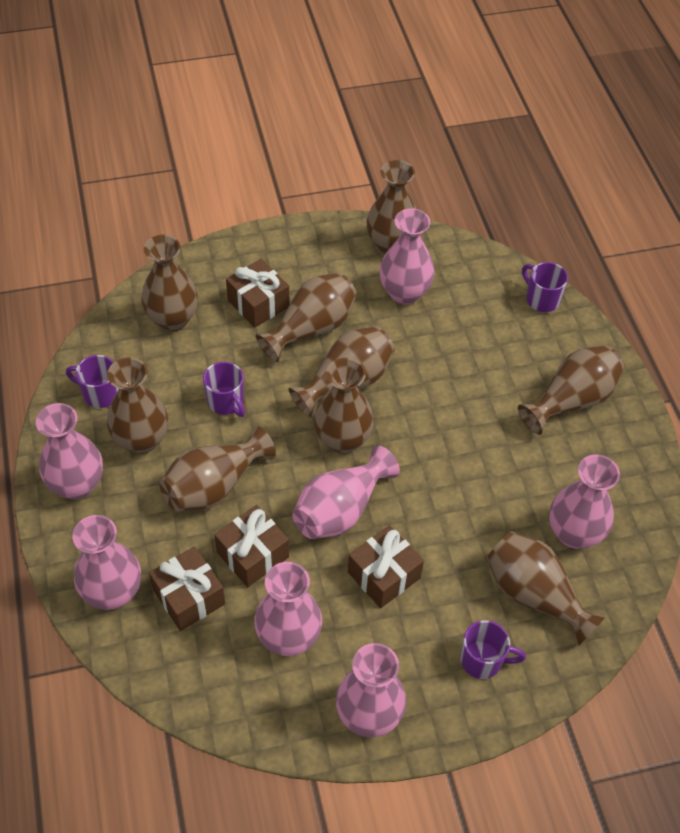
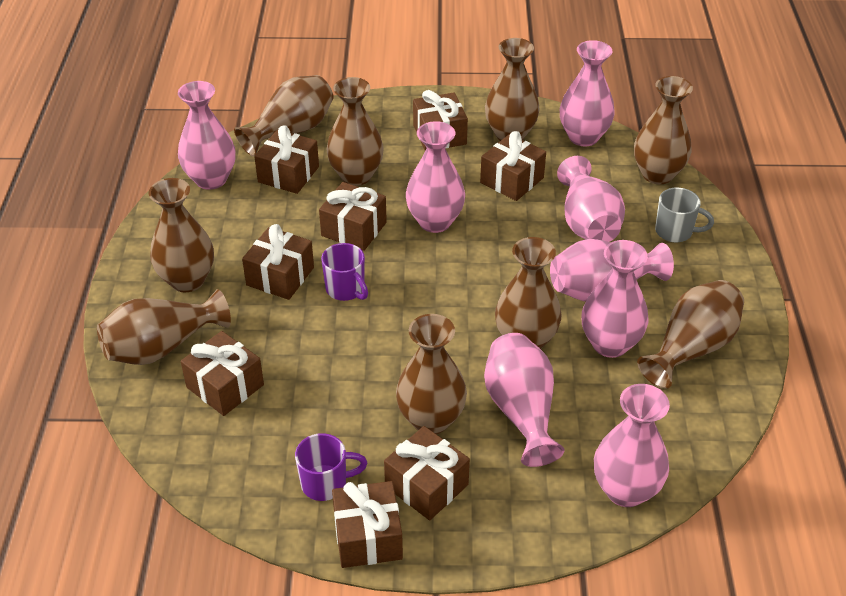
brown gift: 4 -> 8
grey mug: 0 -> 1
pink vase: 7 -> 8
purple mug: 4 -> 2

